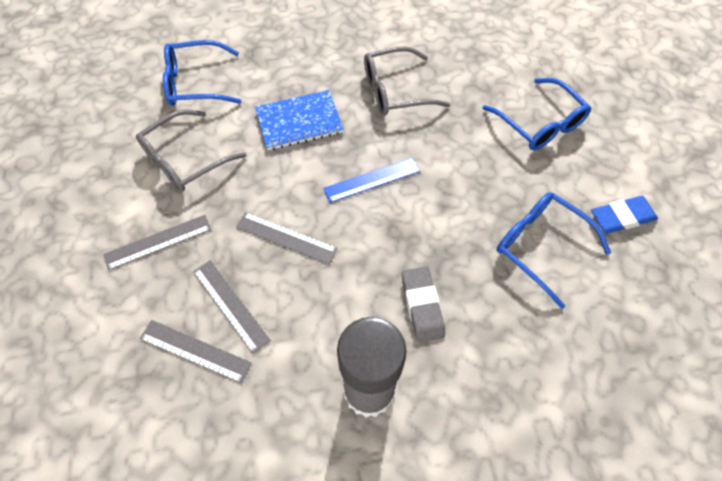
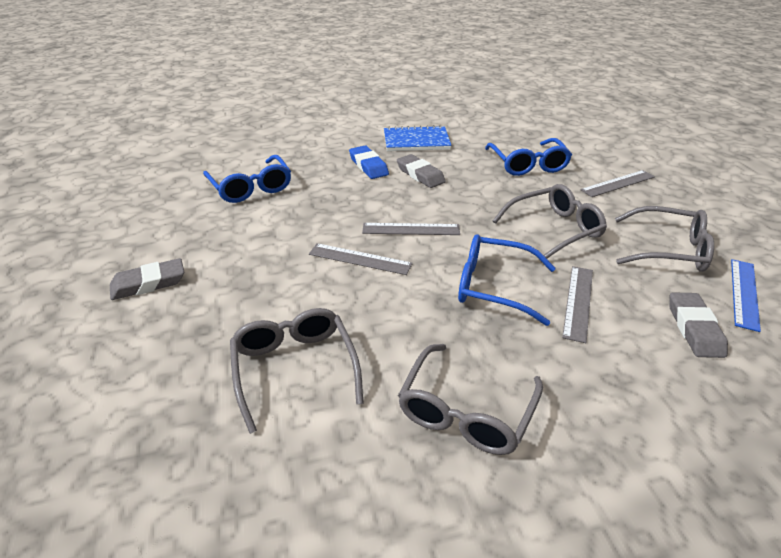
grey eraser: 1 -> 3
grey glasses: 2 -> 4
grey glue stick: 1 -> 0

